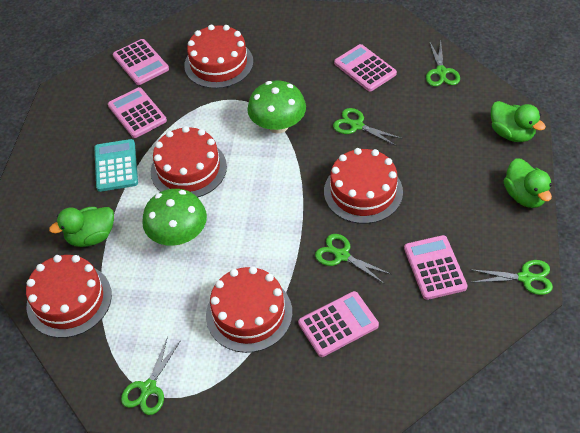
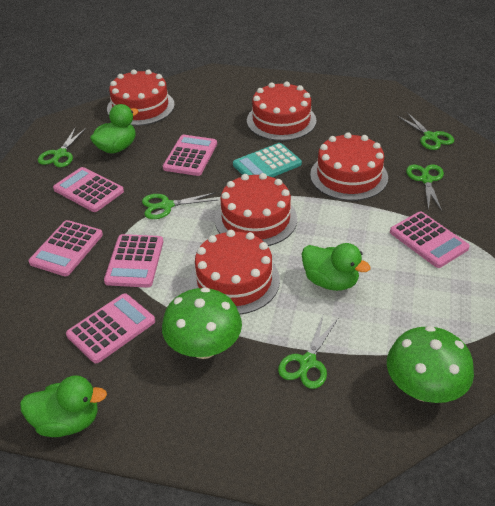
pink calculator: 5 -> 6

